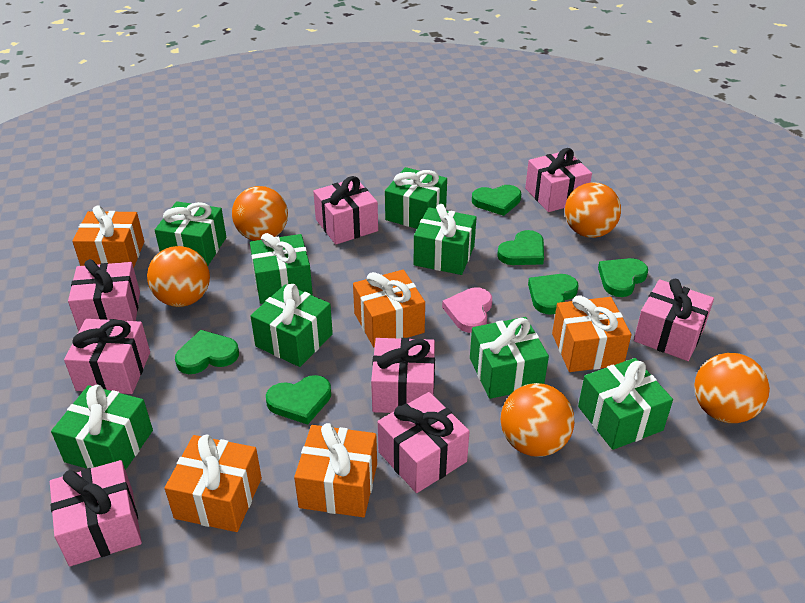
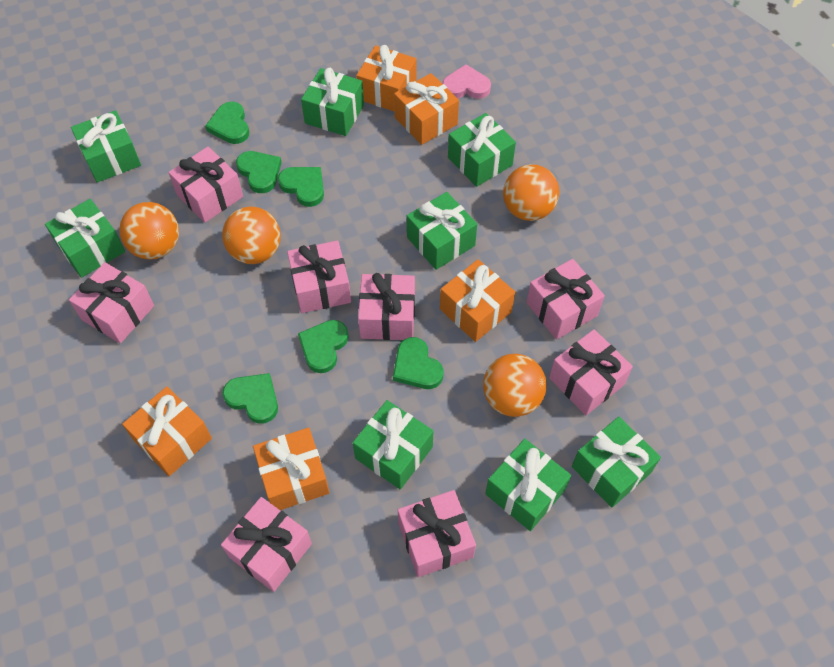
orange ball: 5 -> 4

